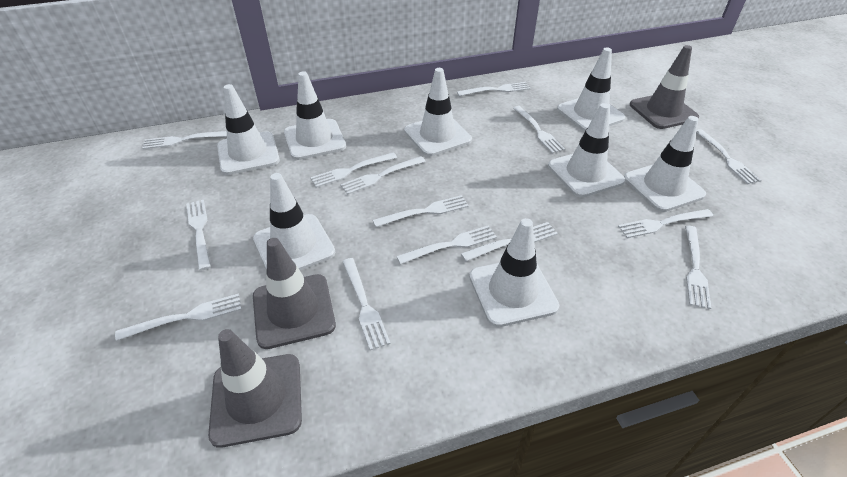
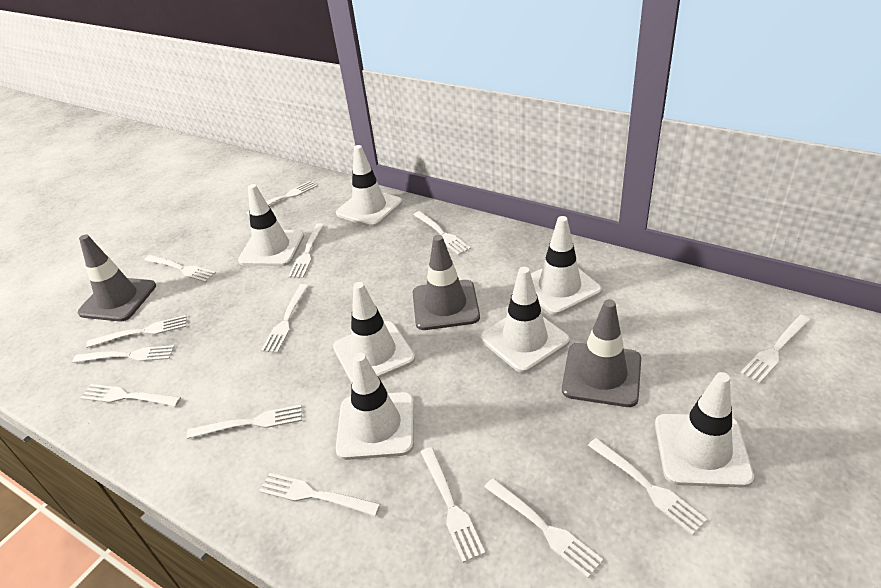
white traffic cone: 8 -> 7

